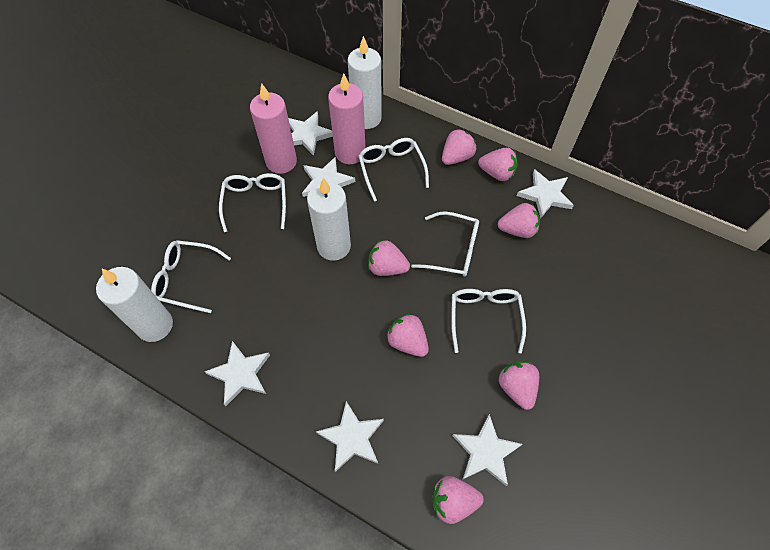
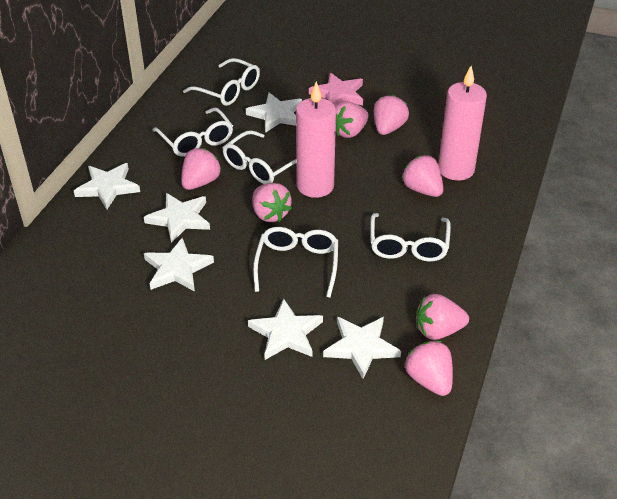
pink star: 0 -> 1
white candle: 3 -> 0

